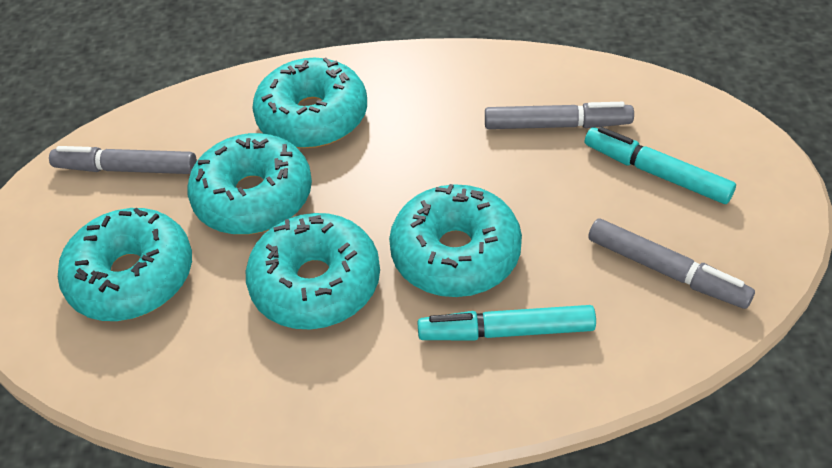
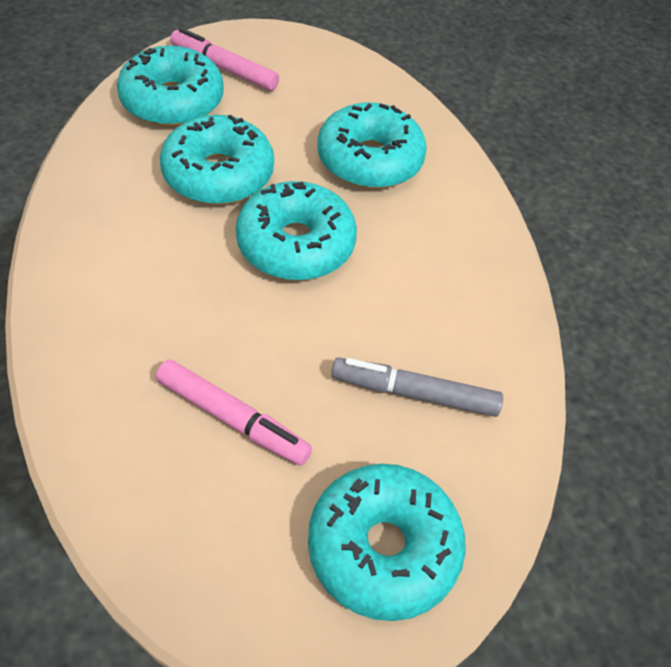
grey marker: 3 -> 1
pink marker: 0 -> 2
turquoise marker: 2 -> 0

